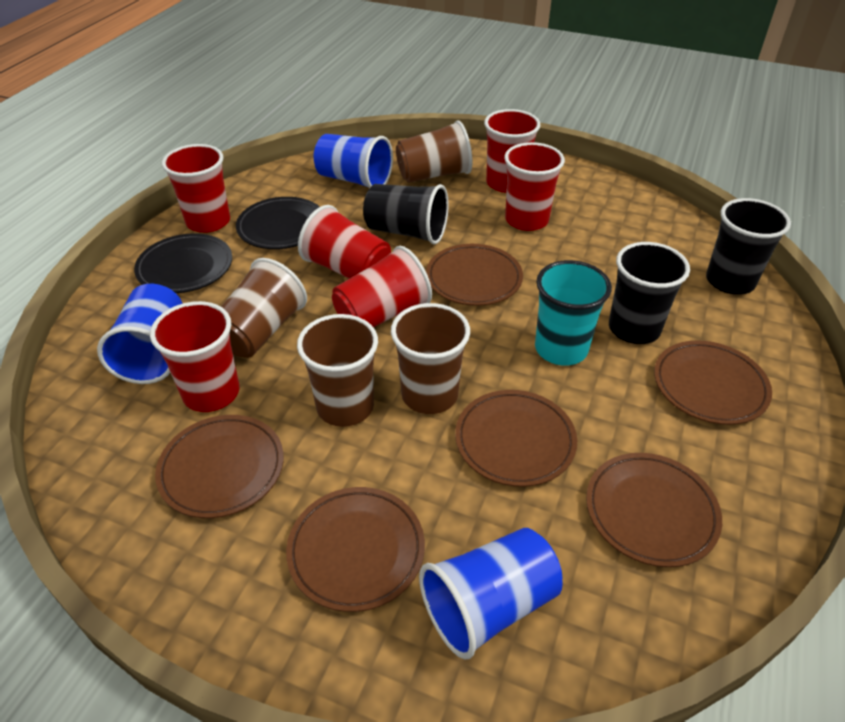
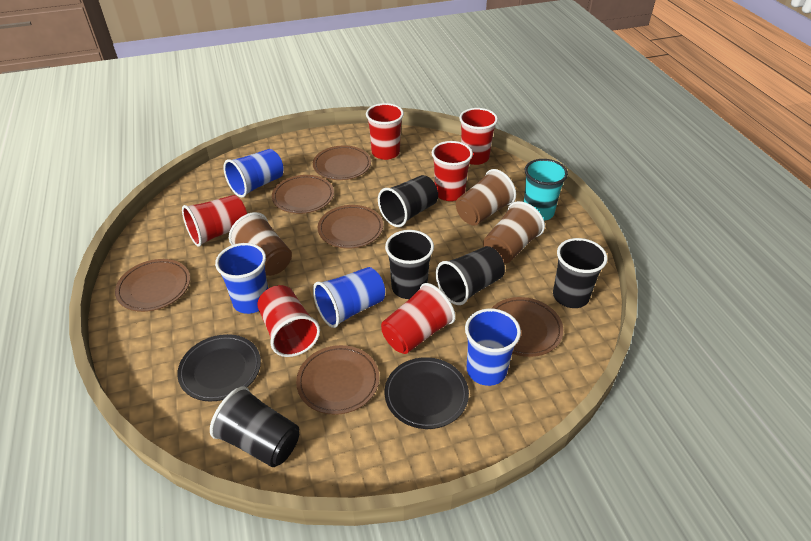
black cup: 3 -> 5
blue cup: 3 -> 4
brown cup: 4 -> 3

